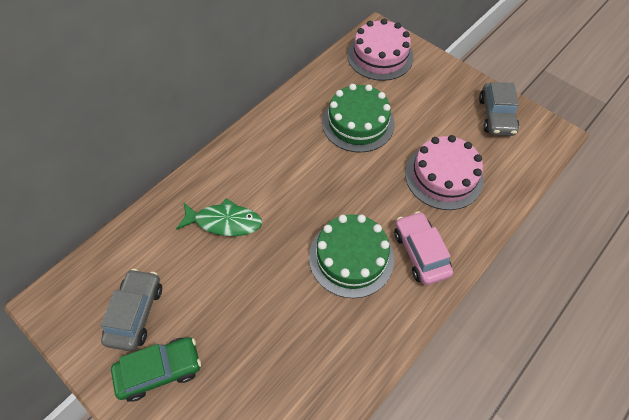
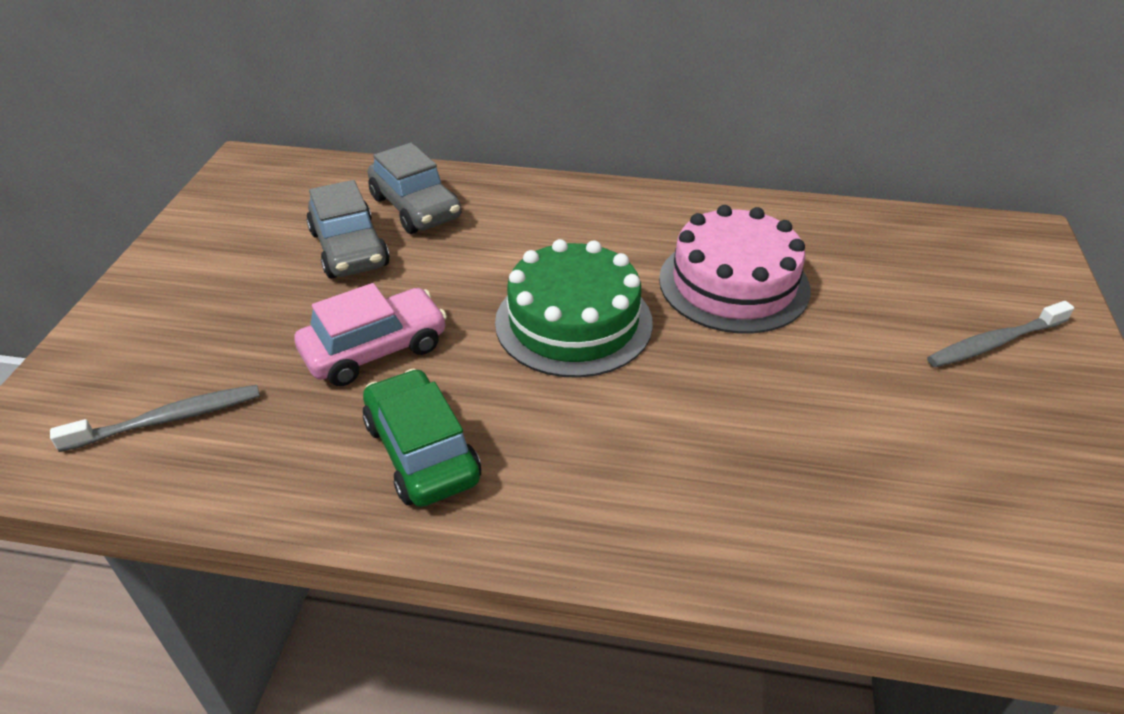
green cake: 2 -> 1
green fish: 1 -> 0
grey toothbrush: 0 -> 2
pink cake: 2 -> 1

